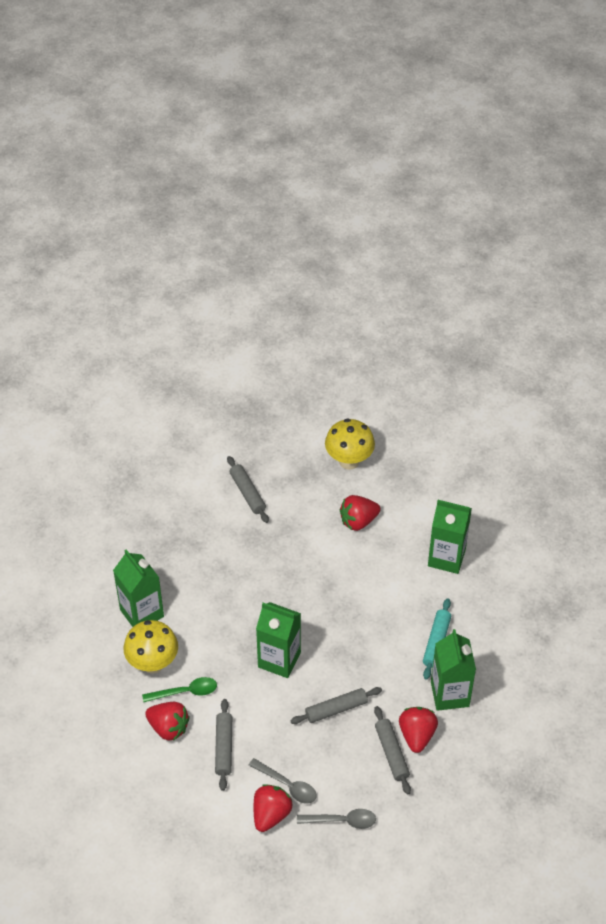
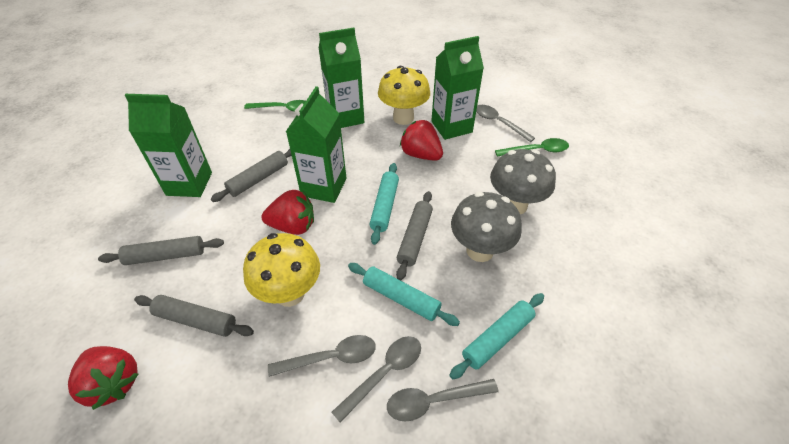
green spoon: 1 -> 2
grey mushroom: 0 -> 2
grey spoon: 2 -> 4
red strawberry: 4 -> 3
turquoise rolling pin: 1 -> 3

